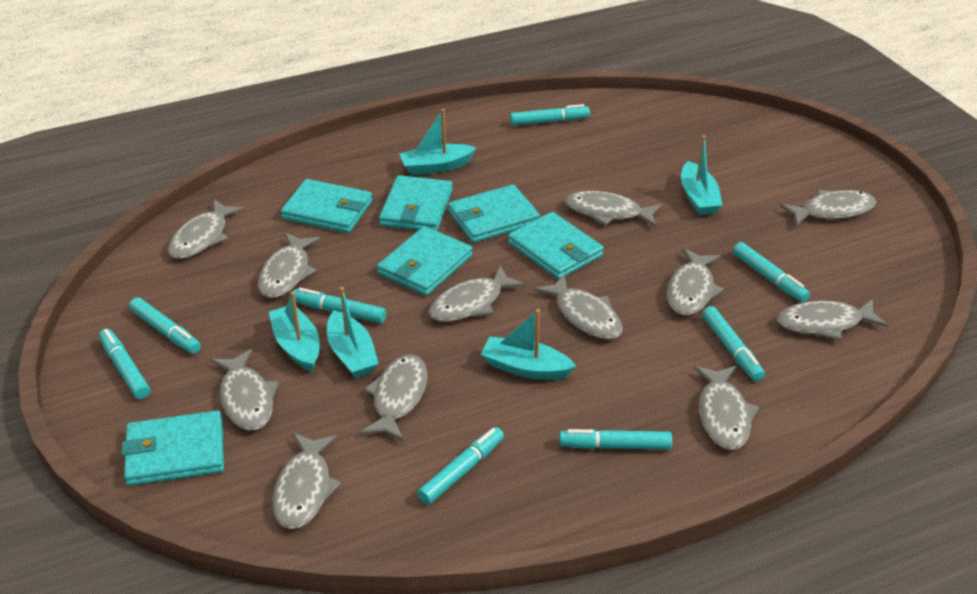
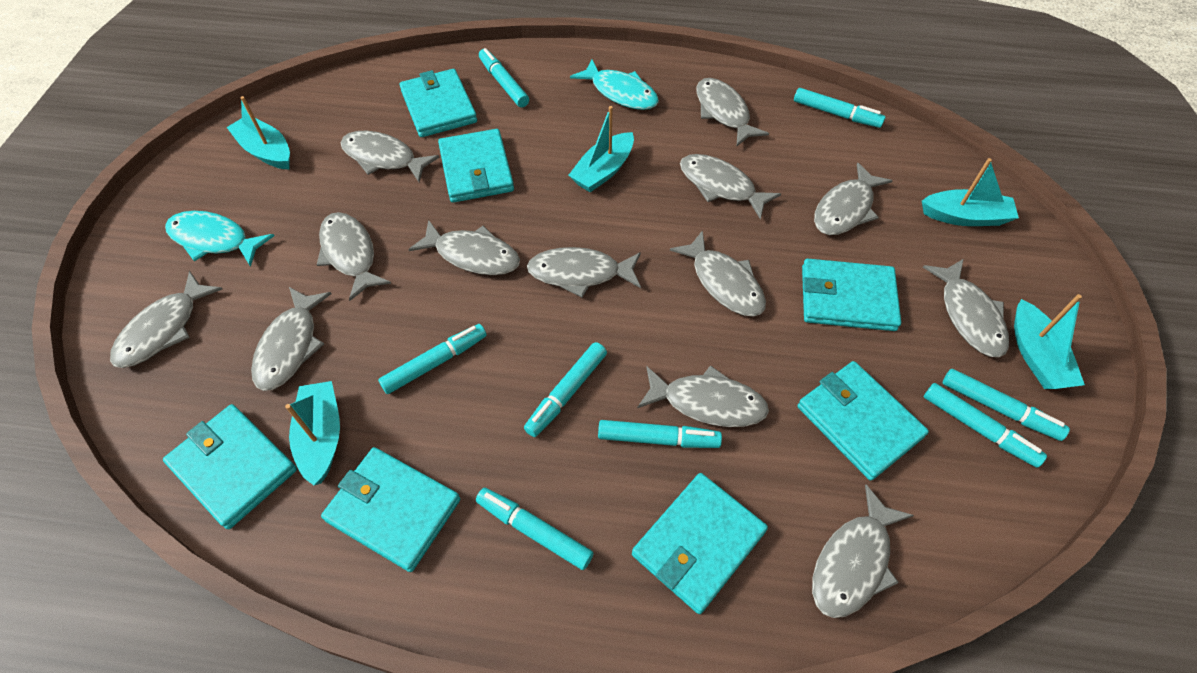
grey fish: 12 -> 13
turquoise fish: 0 -> 2
turquoise wallet: 6 -> 7

